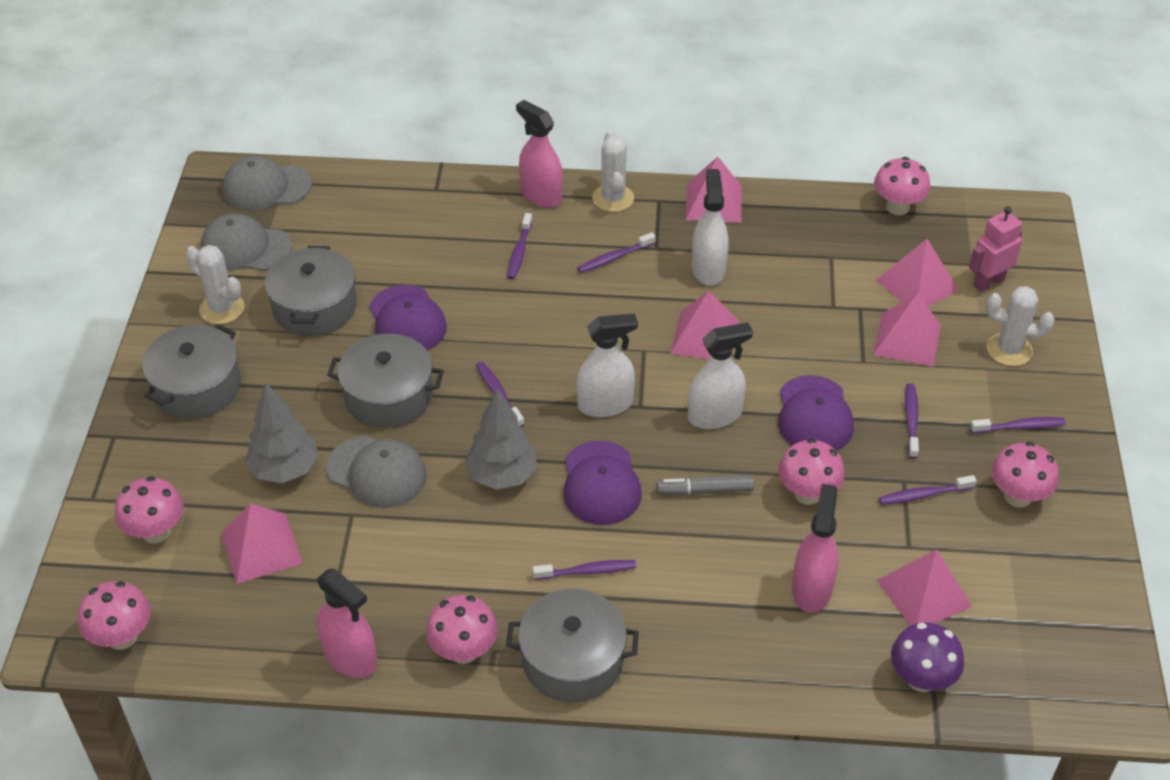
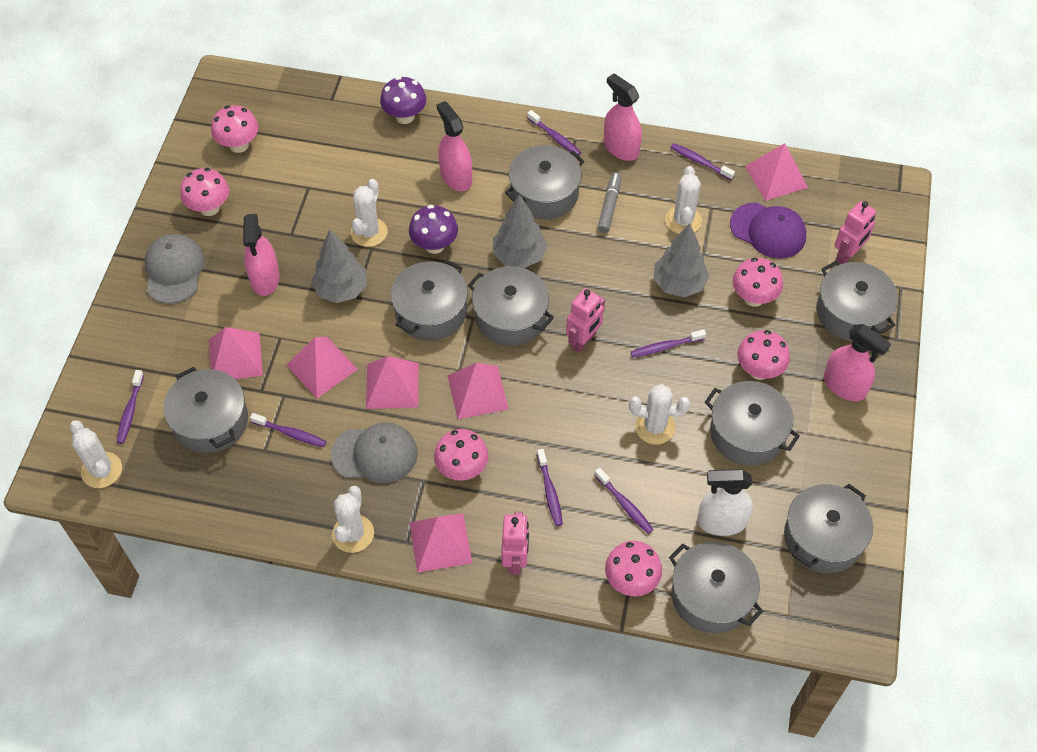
grey cap: 3 -> 2
grey pot: 4 -> 8
grey tree: 2 -> 3
pink robot: 1 -> 3
pink spray bottle: 3 -> 4
purple cap: 3 -> 1
purple mushroom: 1 -> 2
white cactus: 3 -> 5
white spray bottle: 3 -> 1

